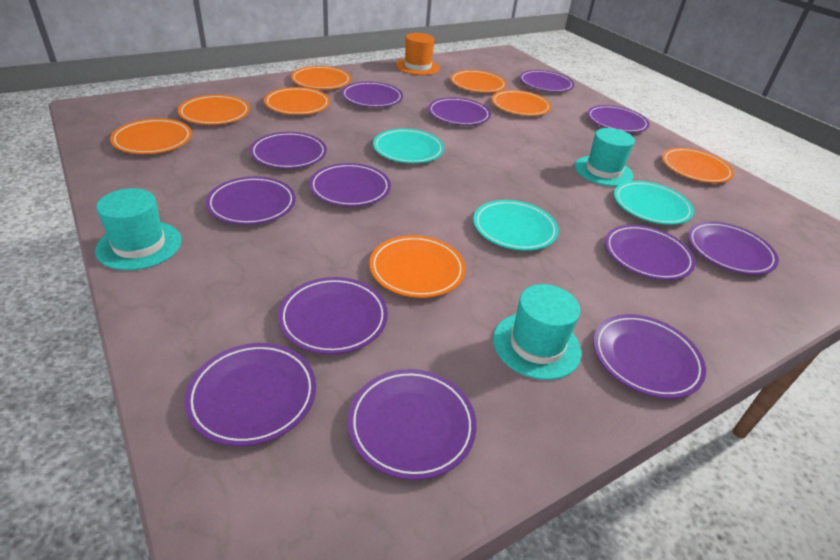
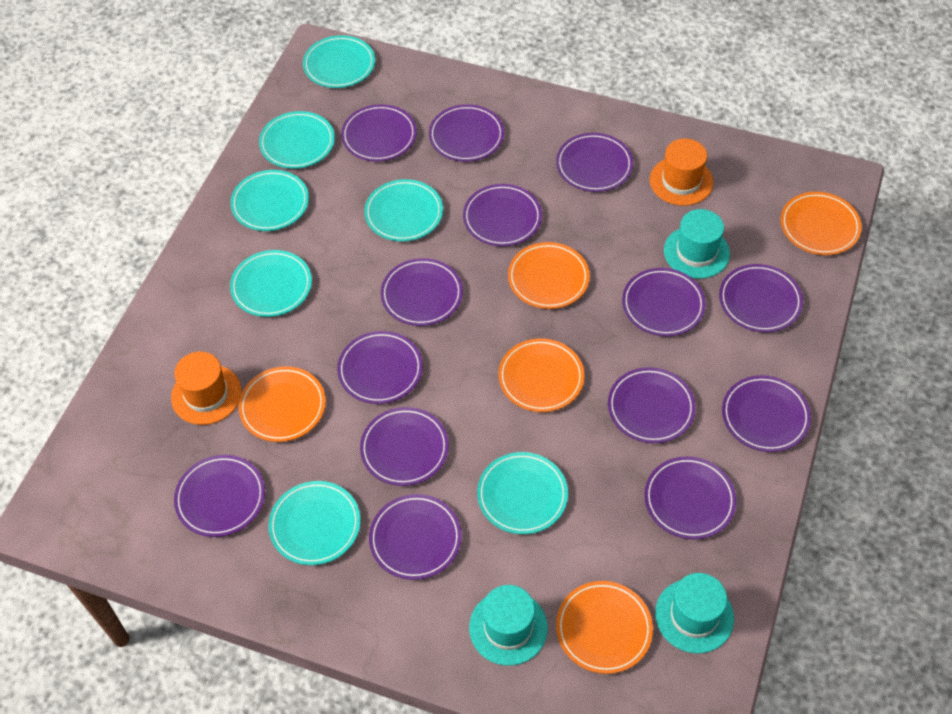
orange hat: 1 -> 2
orange plate: 8 -> 5
purple plate: 13 -> 14
turquoise plate: 3 -> 7

